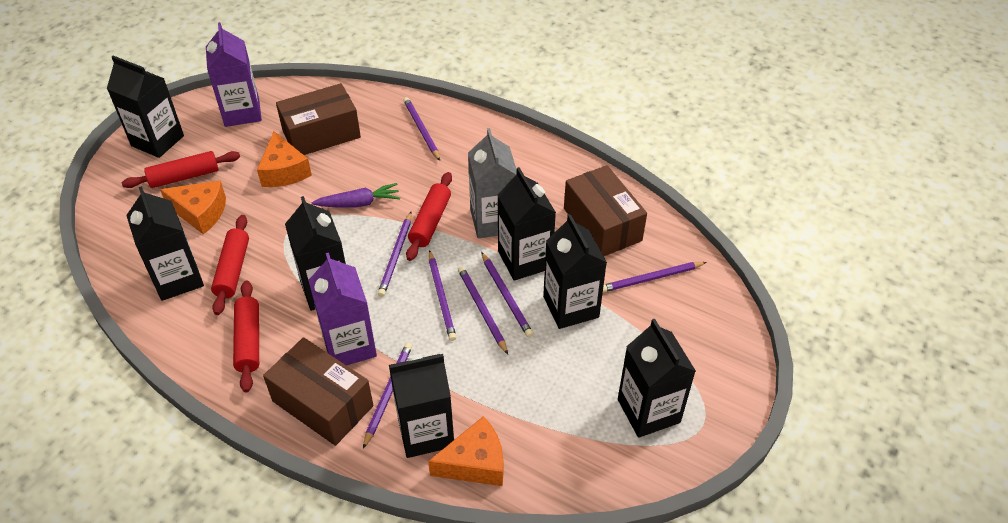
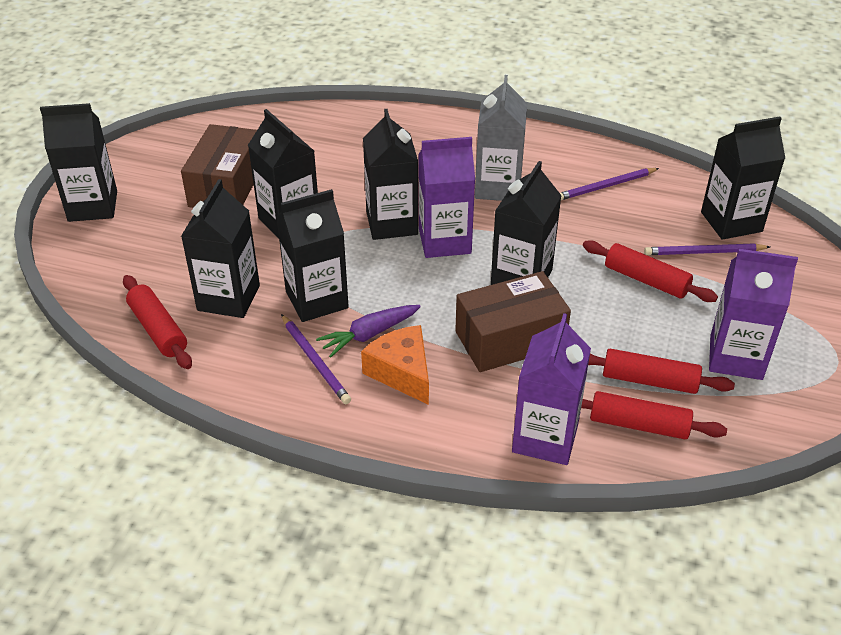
brown box: 3 -> 2
orange cheese: 3 -> 1
purple carton: 2 -> 3
purple pencil: 7 -> 3

